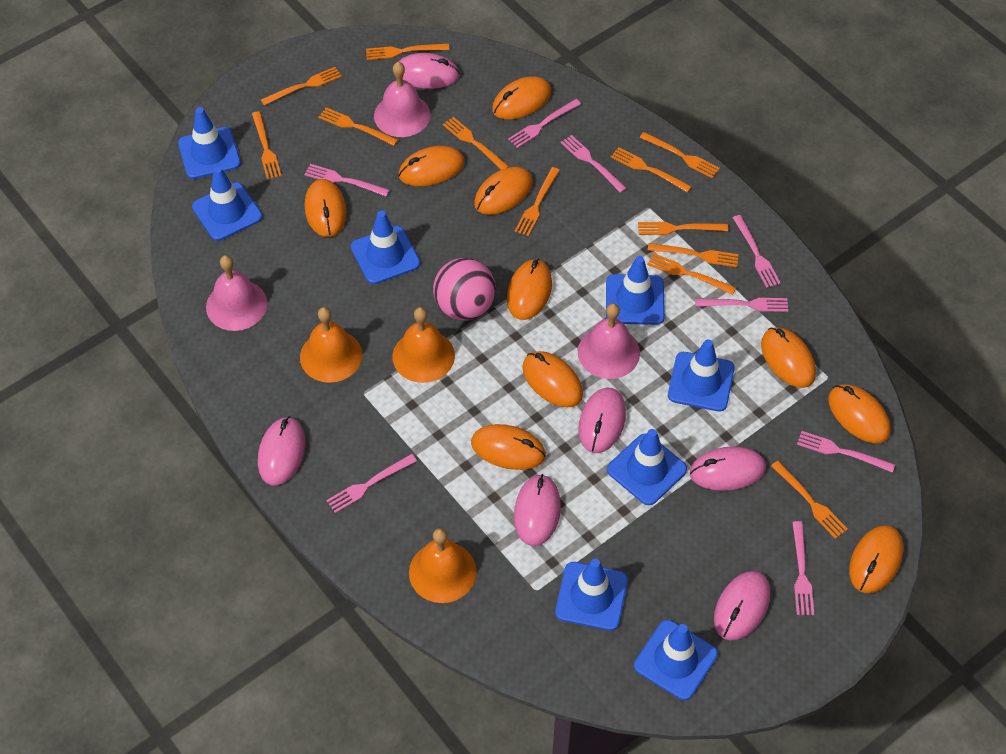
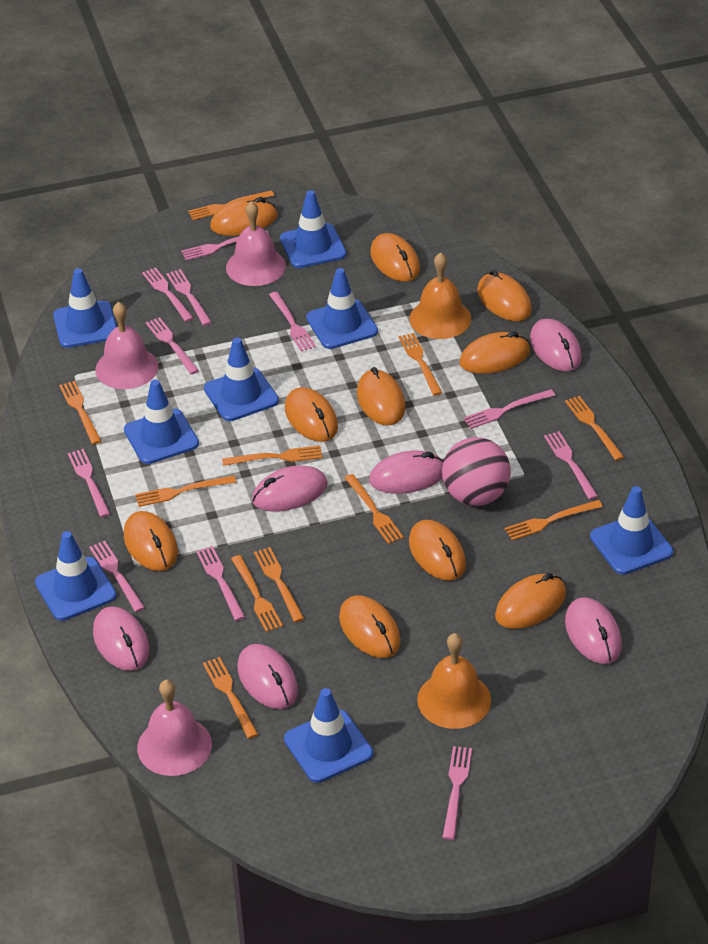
orange bell: 3 -> 2
orange fork: 12 -> 11
pink fork: 8 -> 11

